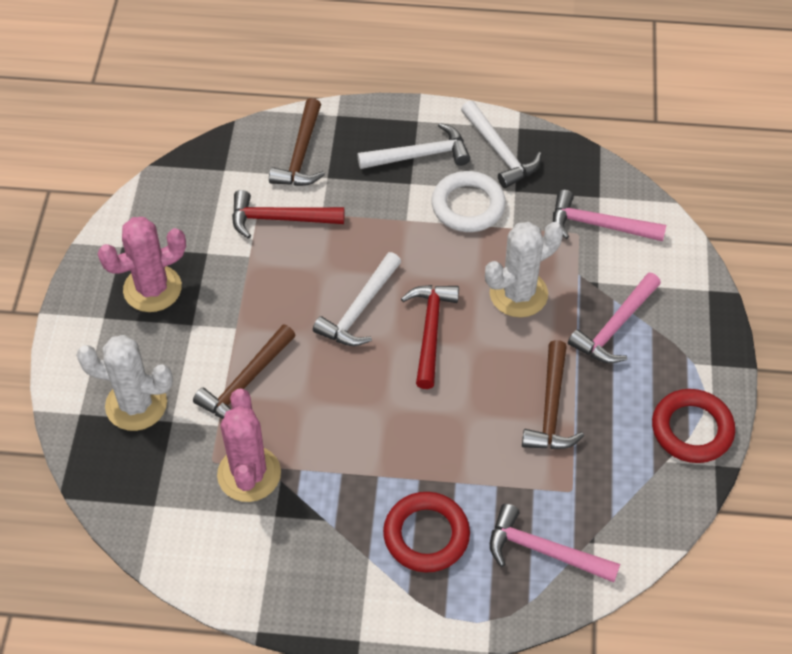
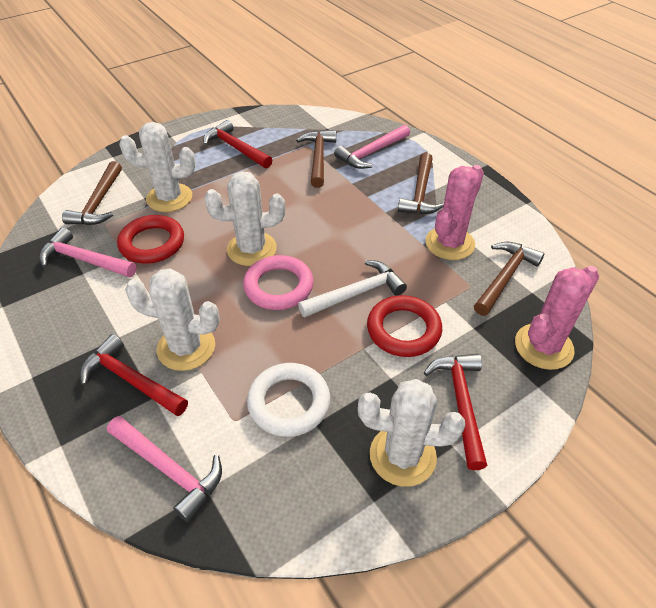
brown hammer: 3 -> 4
pink ring: 0 -> 1
red hammer: 2 -> 3
white cactus: 2 -> 4
white hammer: 3 -> 1

